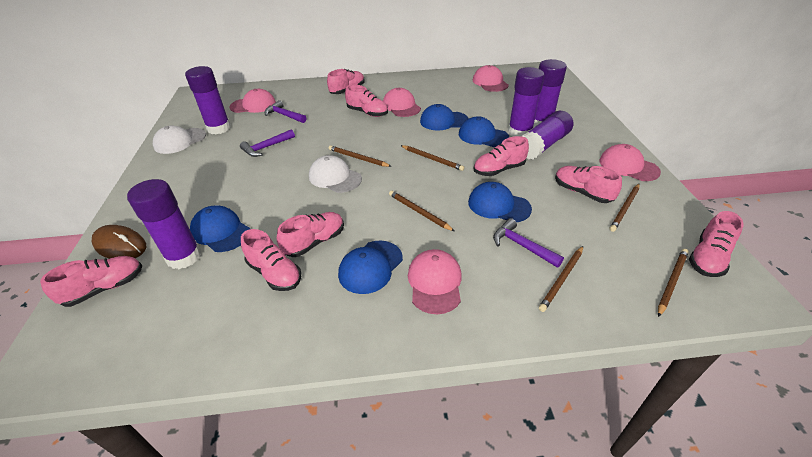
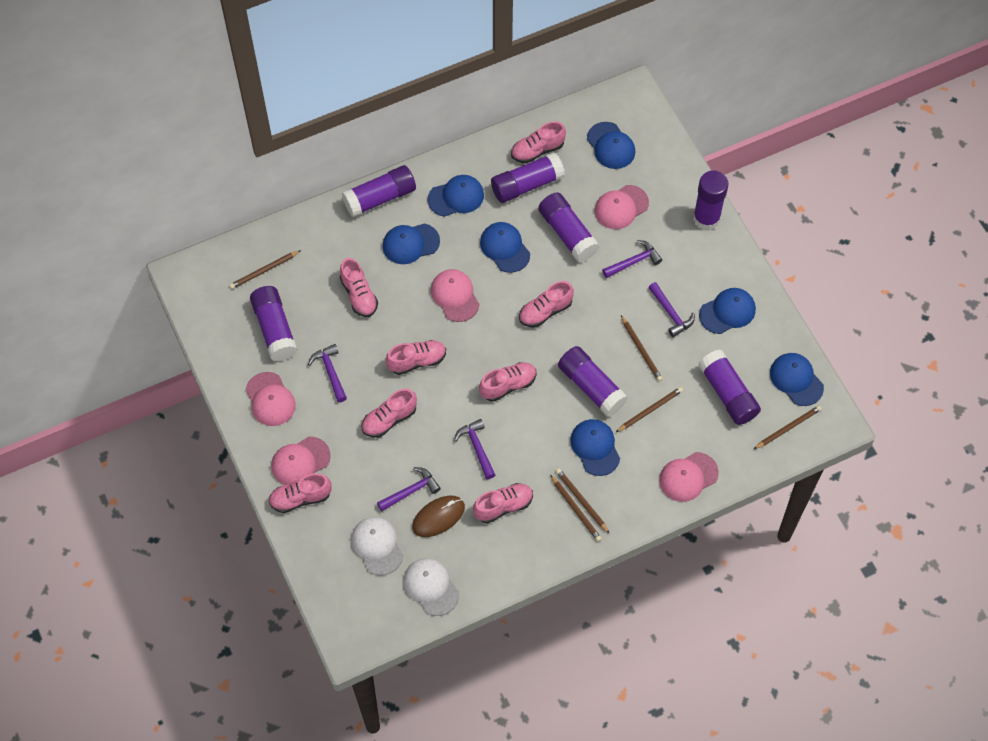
blue cap: 5 -> 7
purple glue stick: 5 -> 7
purple hammer: 3 -> 5

